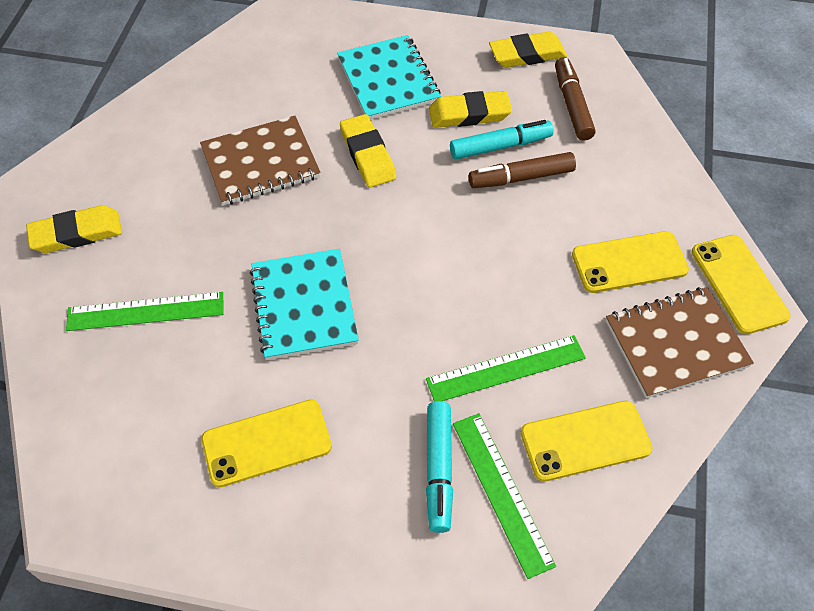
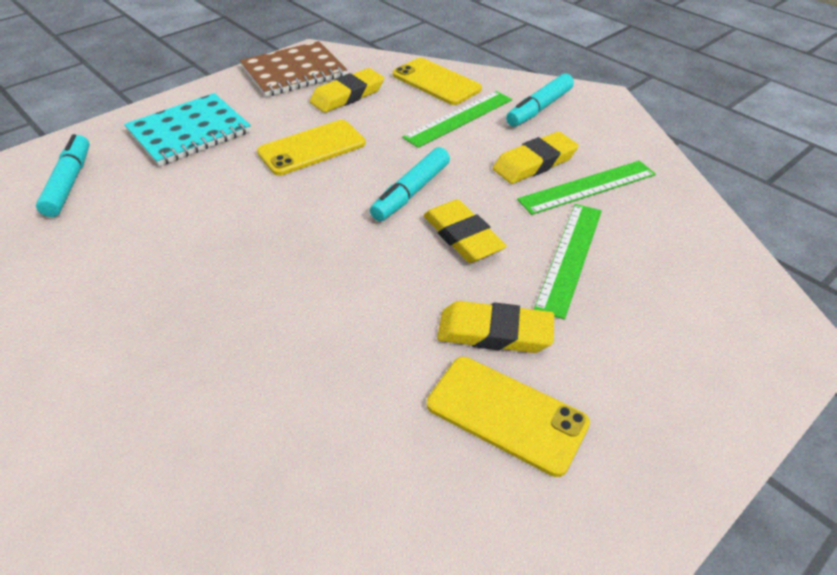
brown marker: 2 -> 0
brown notebook: 2 -> 1
turquoise marker: 2 -> 3
turquoise notebook: 2 -> 1
yellow phone: 4 -> 3

